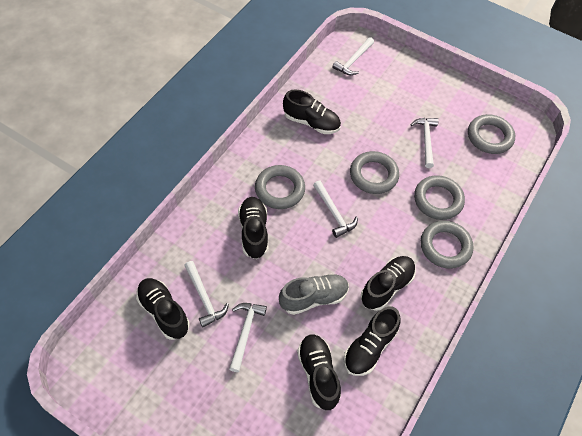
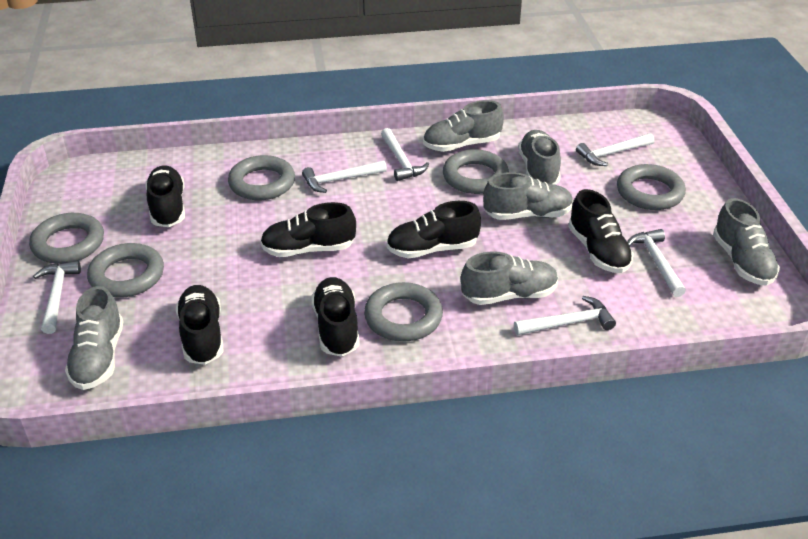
grey ring: 5 -> 6
grey shoe: 1 -> 6
white hammer: 5 -> 6

